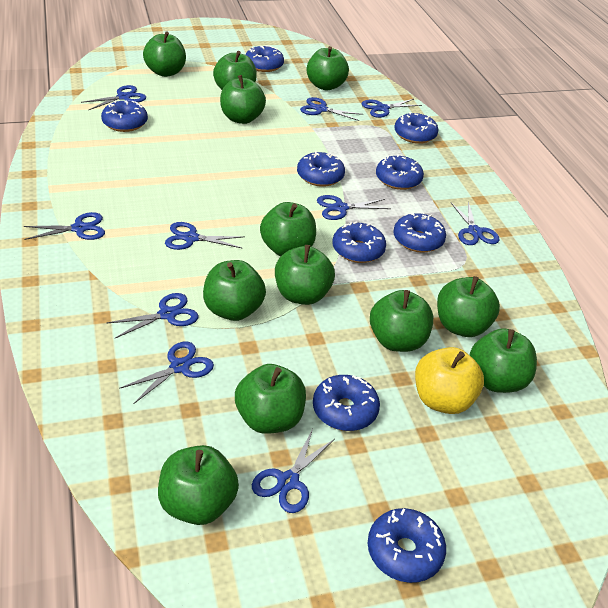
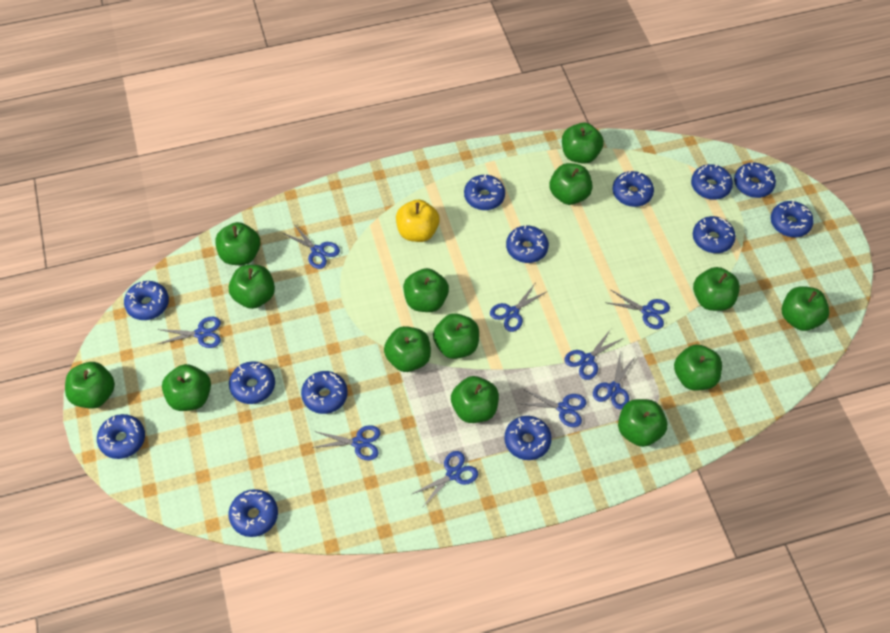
blue donut: 9 -> 13
blue scissors: 10 -> 9
green apple: 12 -> 14

